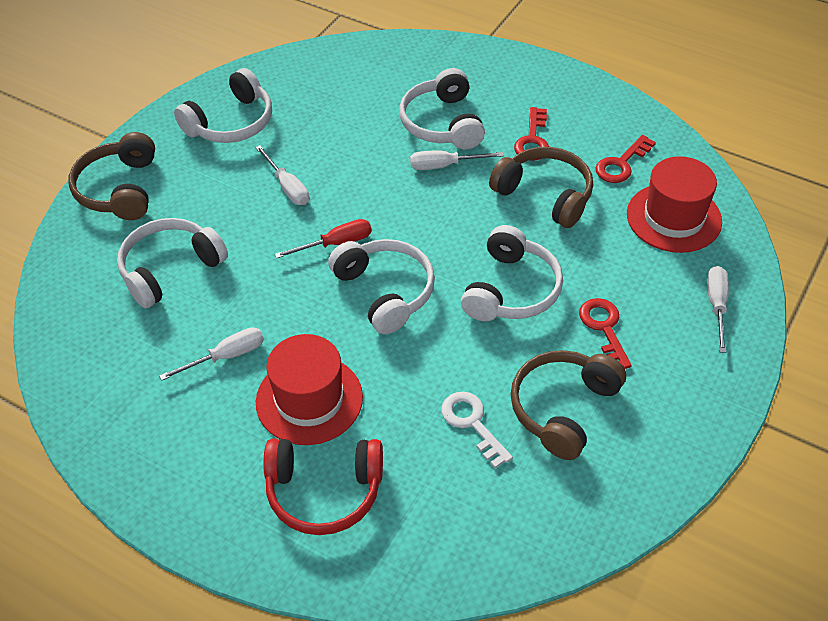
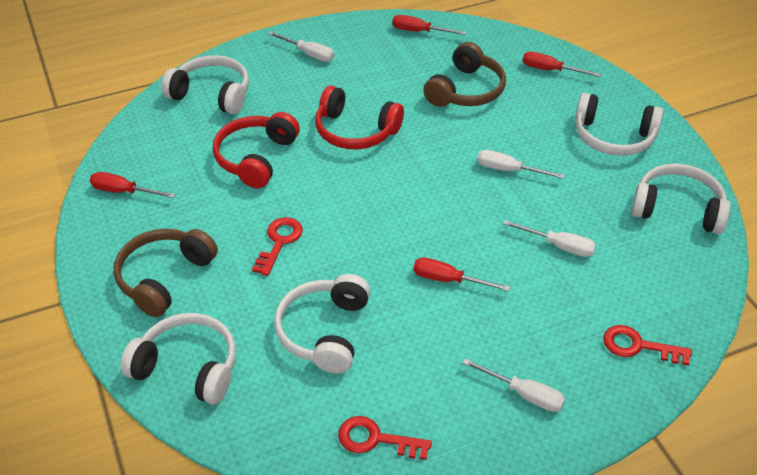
brown headphones: 3 -> 2
red hat: 2 -> 0
red headphones: 1 -> 2
red screwdriver: 1 -> 4
white key: 1 -> 0

